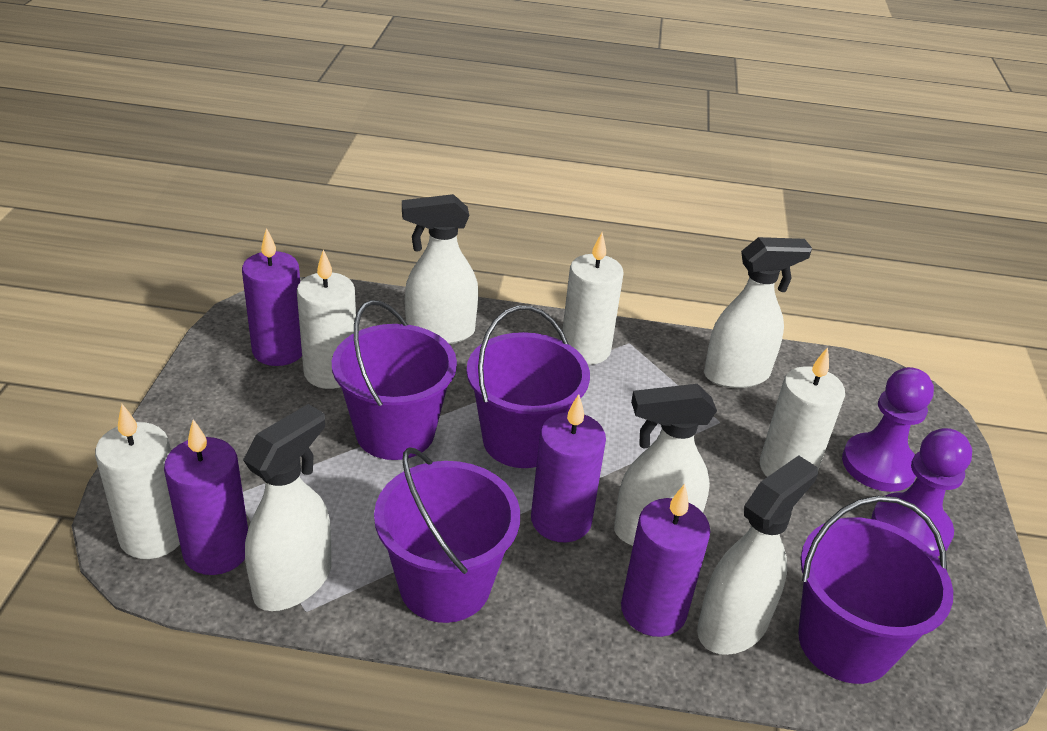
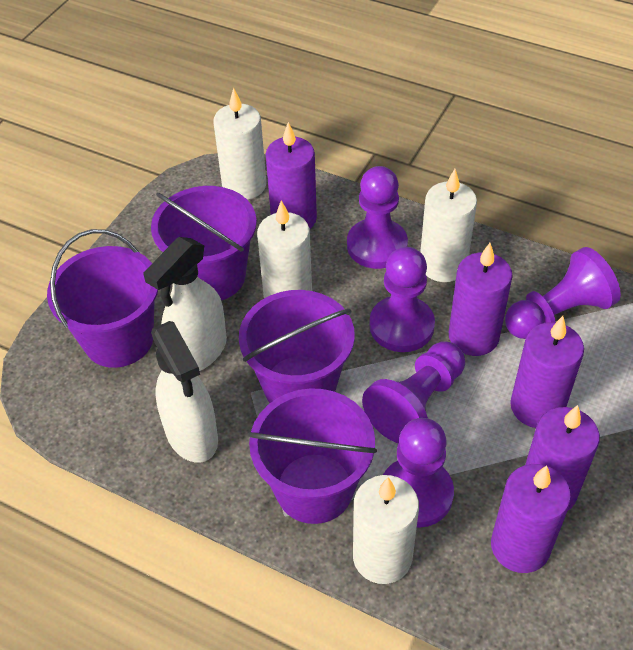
purple candle: 4 -> 5
purple pawn: 2 -> 5
white spray bottle: 5 -> 2

